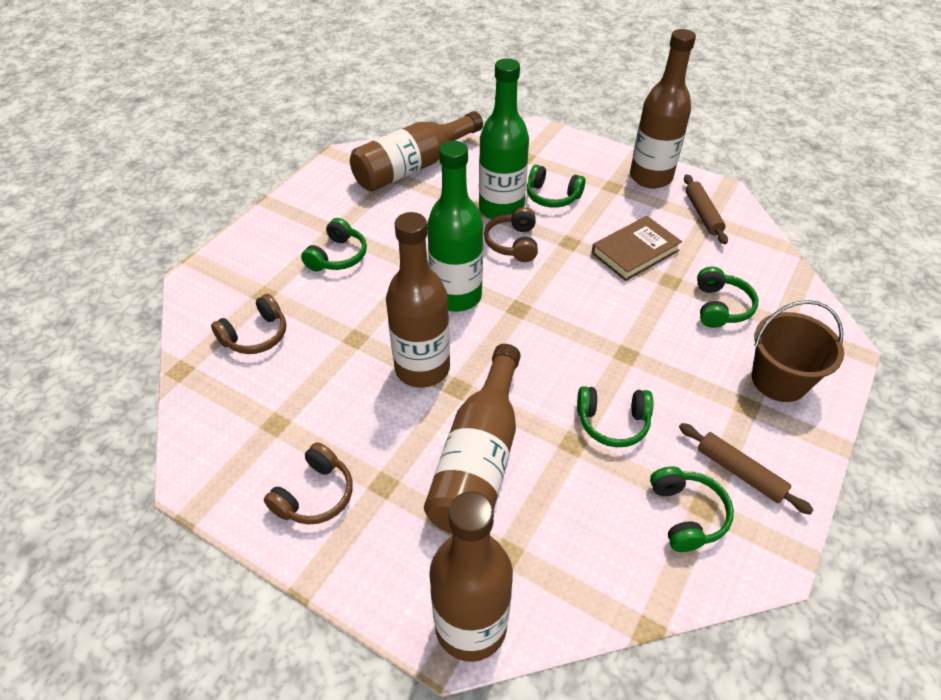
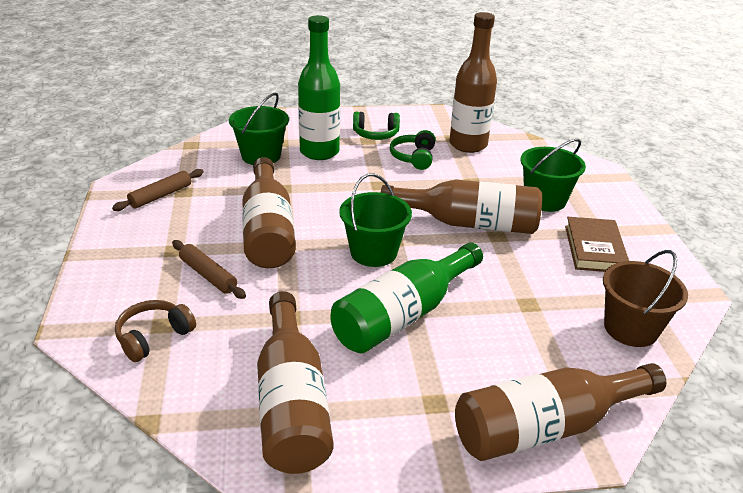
brown headphones: 3 -> 1
green bucket: 0 -> 3
green headphones: 5 -> 2

